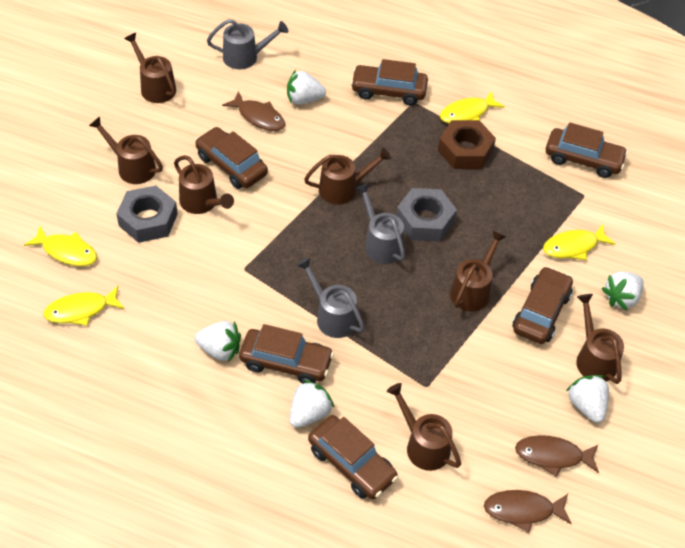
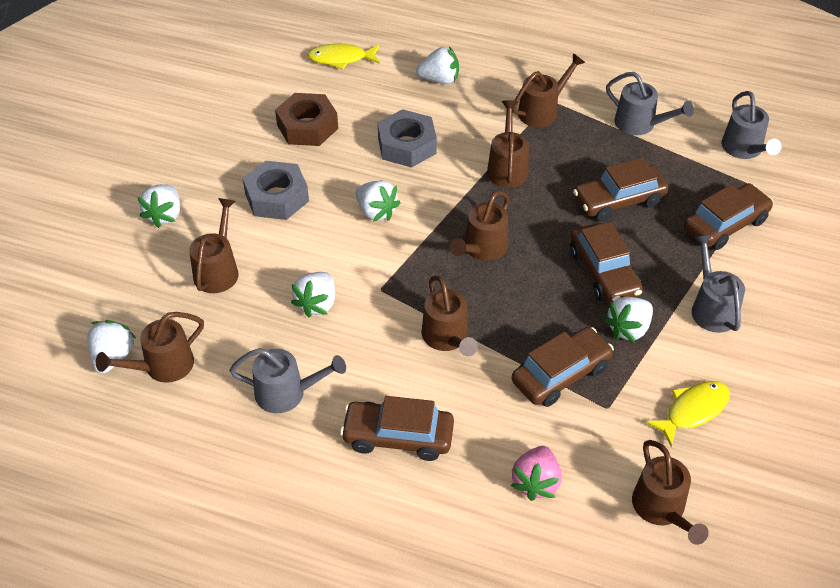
brown car: 6 -> 5
brown fish: 3 -> 0
grey watering can: 3 -> 4
pink strawberry: 0 -> 1
white strawberry: 5 -> 6
yellow fish: 4 -> 2

